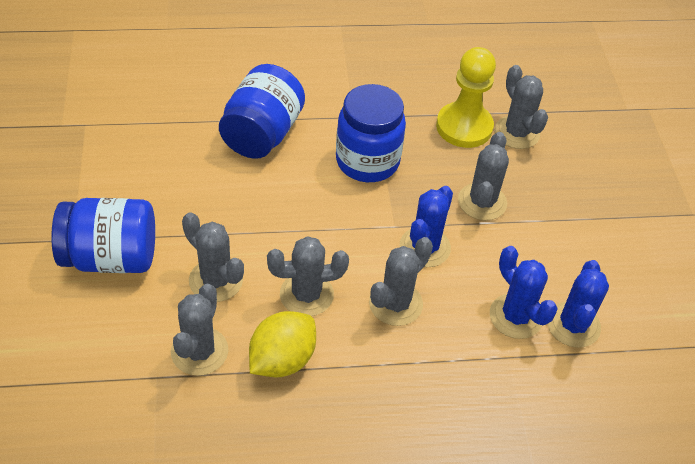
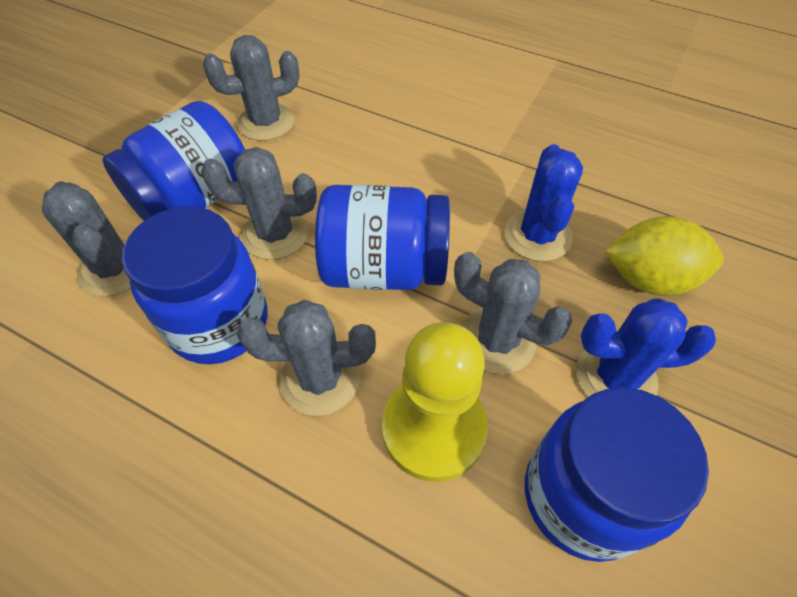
blue cactus: 3 -> 2
blue jar: 3 -> 4
grey cactus: 6 -> 5

